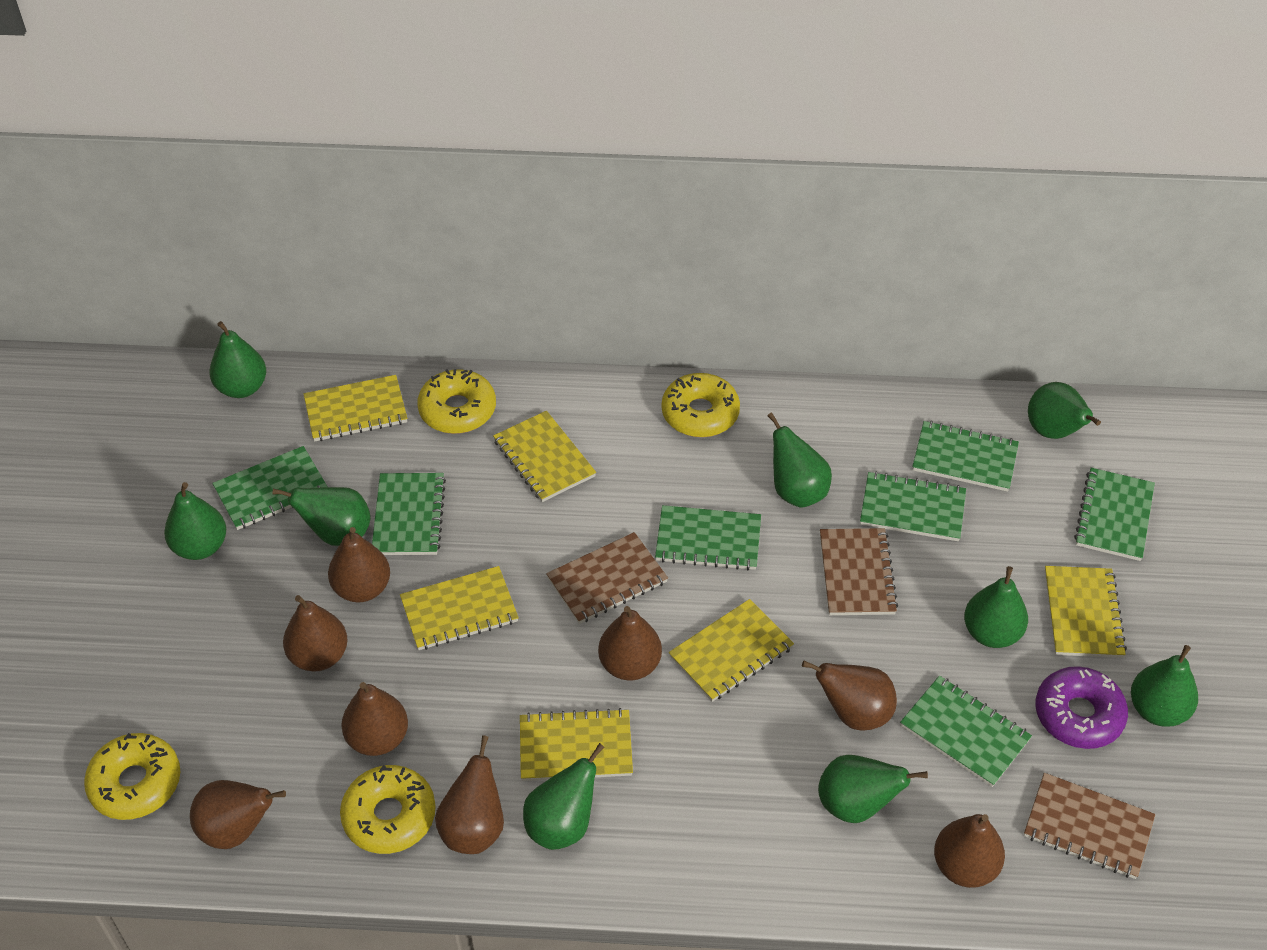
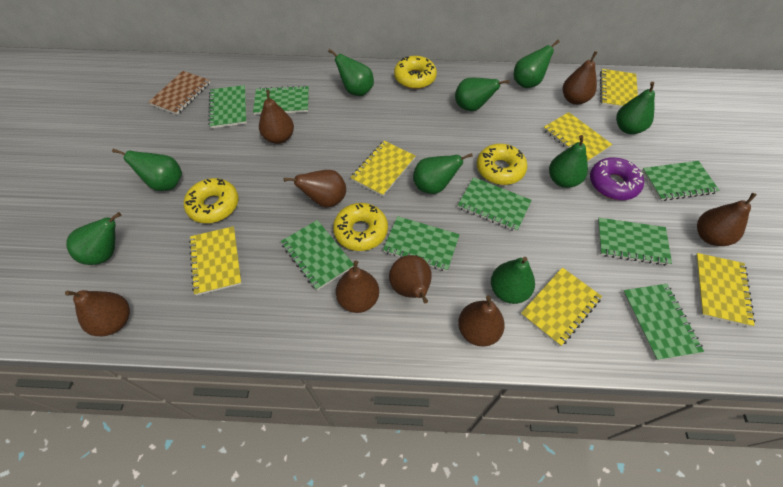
brown notebook: 3 -> 1
green notebook: 7 -> 8

